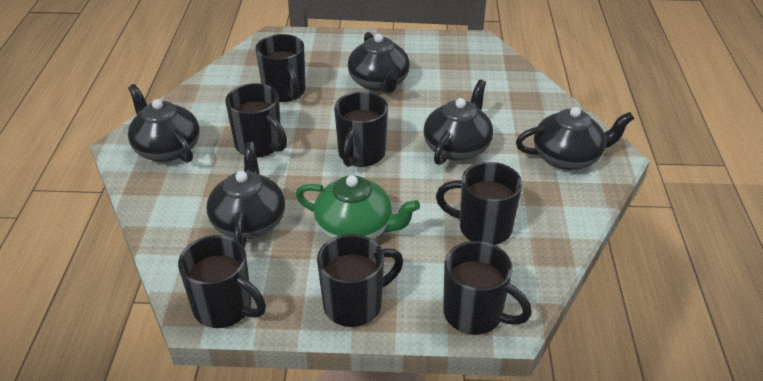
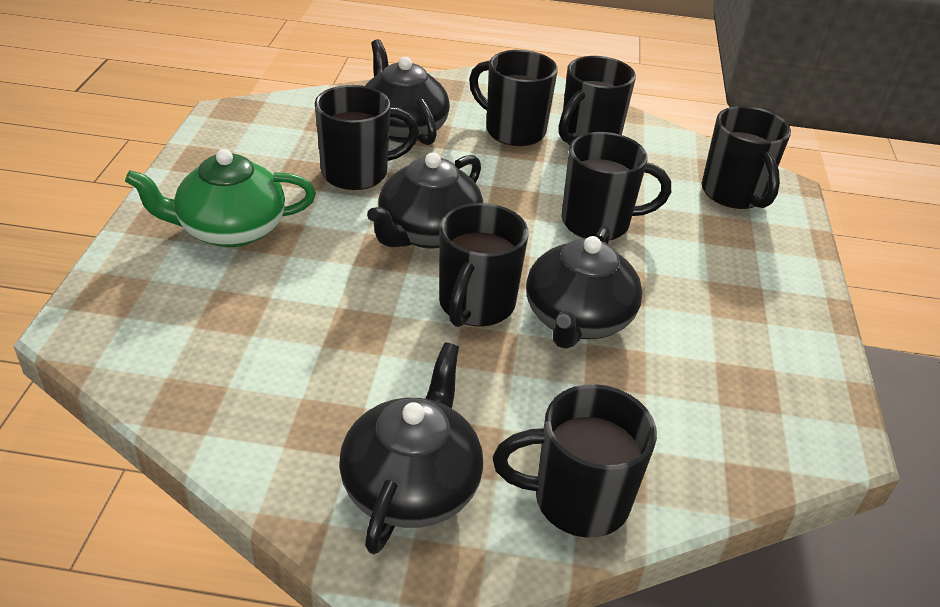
black teapot: 5 -> 4

